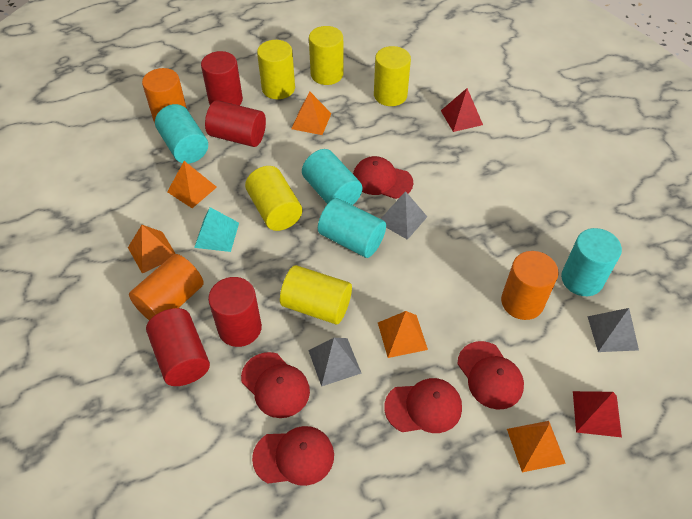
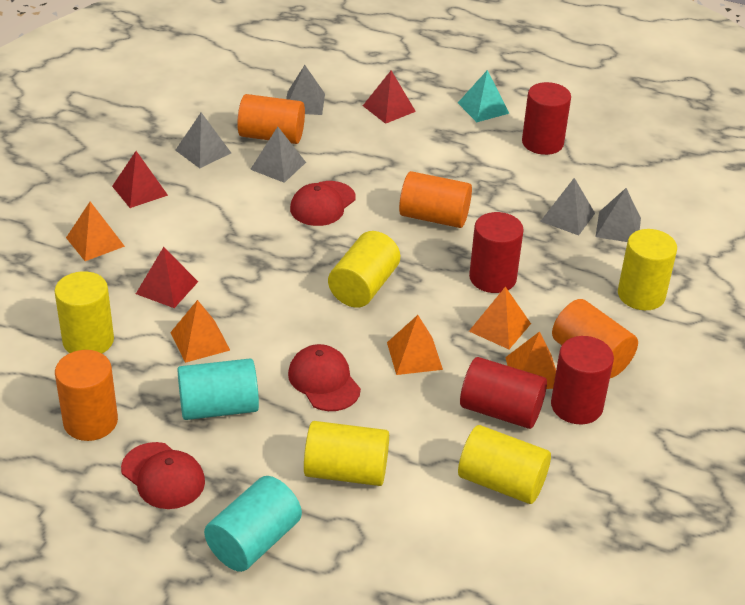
grey pyramid: 3 -> 5
orange cylinder: 3 -> 4
red cap: 5 -> 3
red pyramid: 2 -> 3
turquoise cylinder: 4 -> 2

